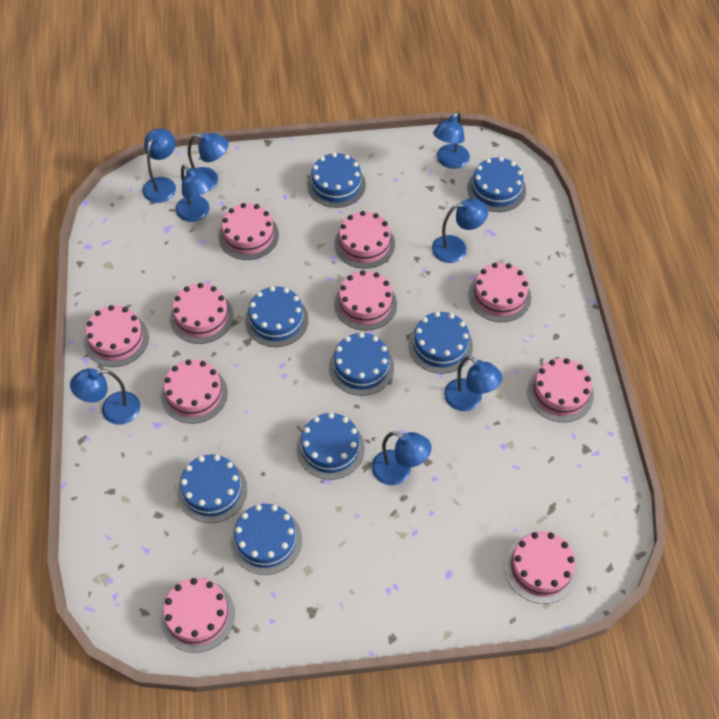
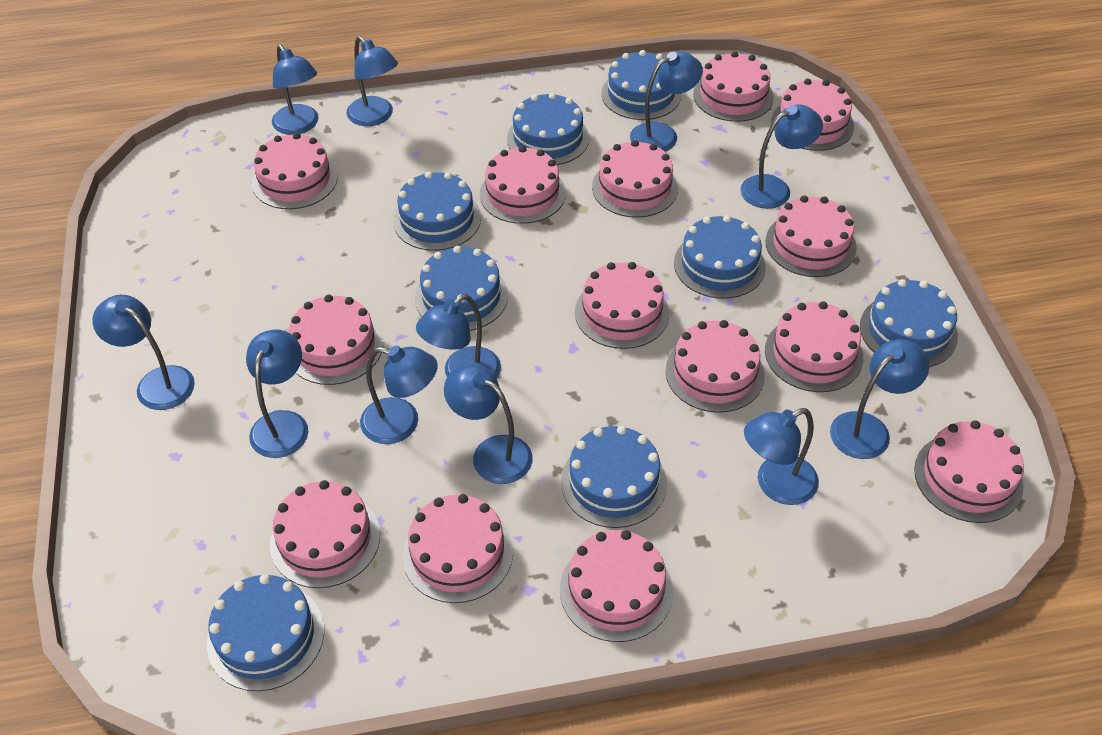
blue lamp: 8 -> 11
pink cake: 10 -> 14

